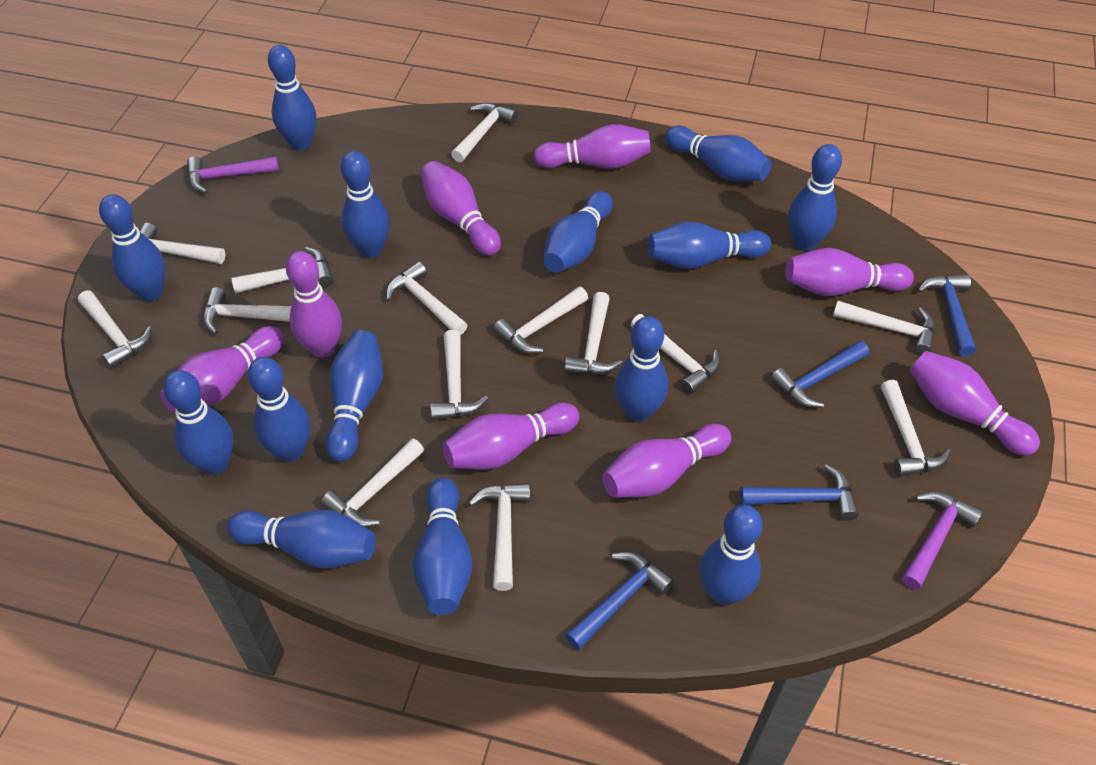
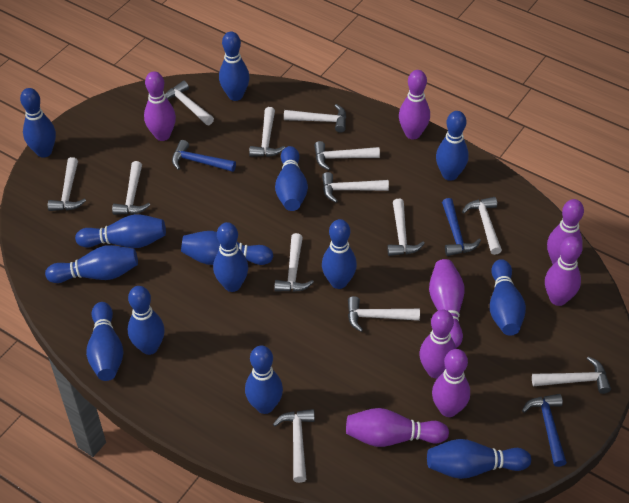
blue hammer: 4 -> 3
purple hammer: 2 -> 0
white hammer: 14 -> 13

